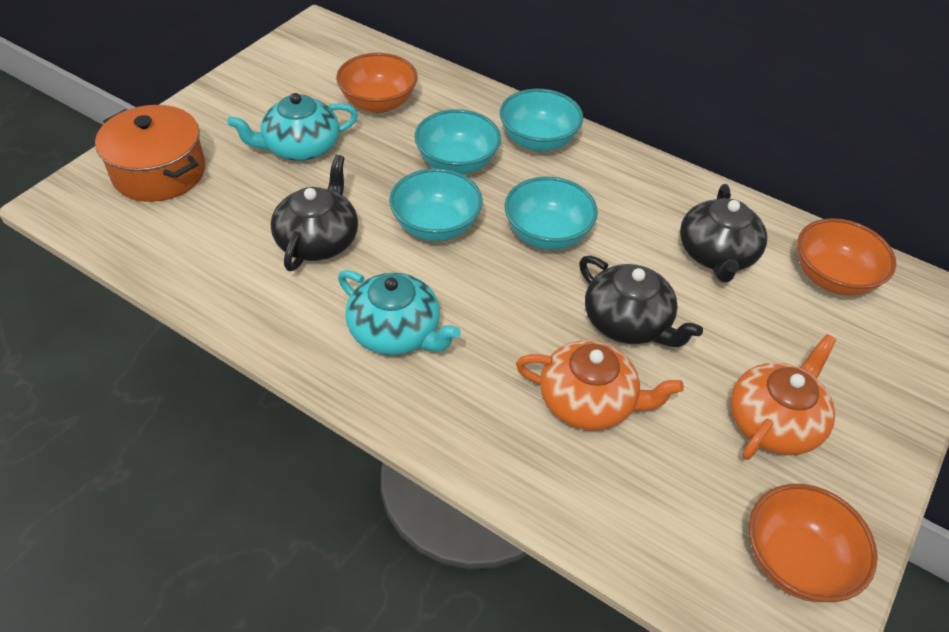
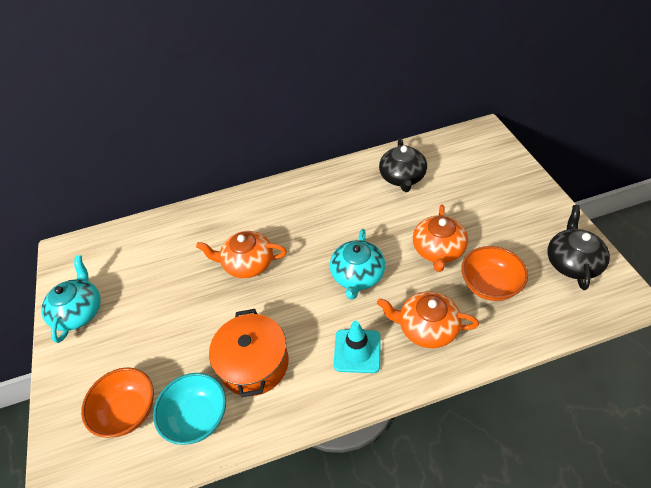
black teapot: 3 -> 2
orange bowl: 3 -> 2
orange teapot: 2 -> 3
turquoise bowl: 4 -> 1
turquoise traffic cone: 0 -> 1

